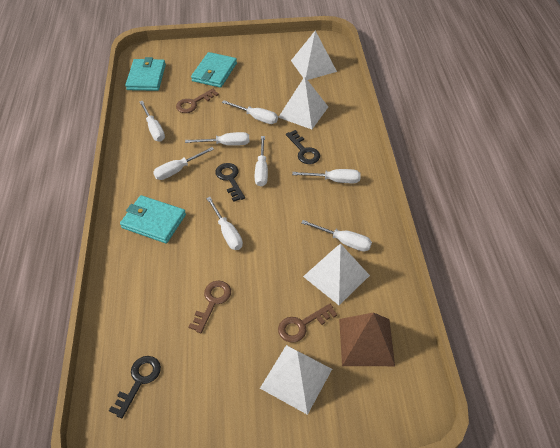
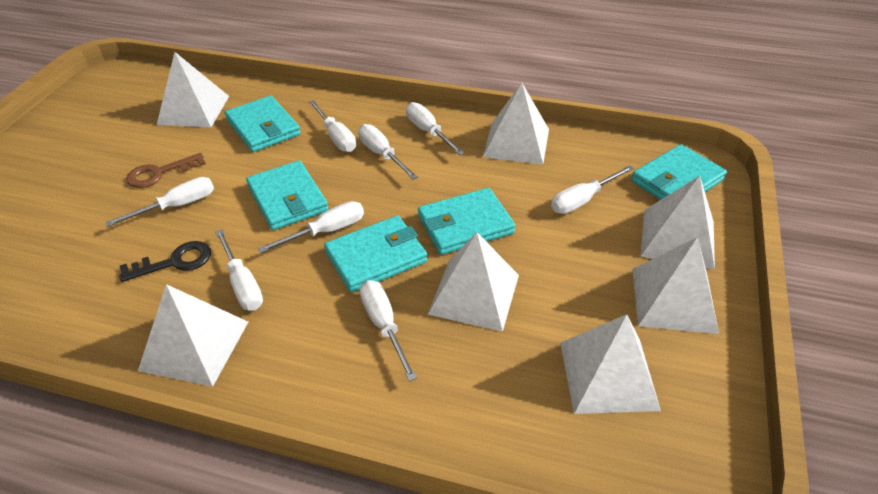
black key: 3 -> 1
brown key: 3 -> 1
brown pyramid: 1 -> 0
turquoise wallet: 3 -> 5
white pyramid: 4 -> 7

